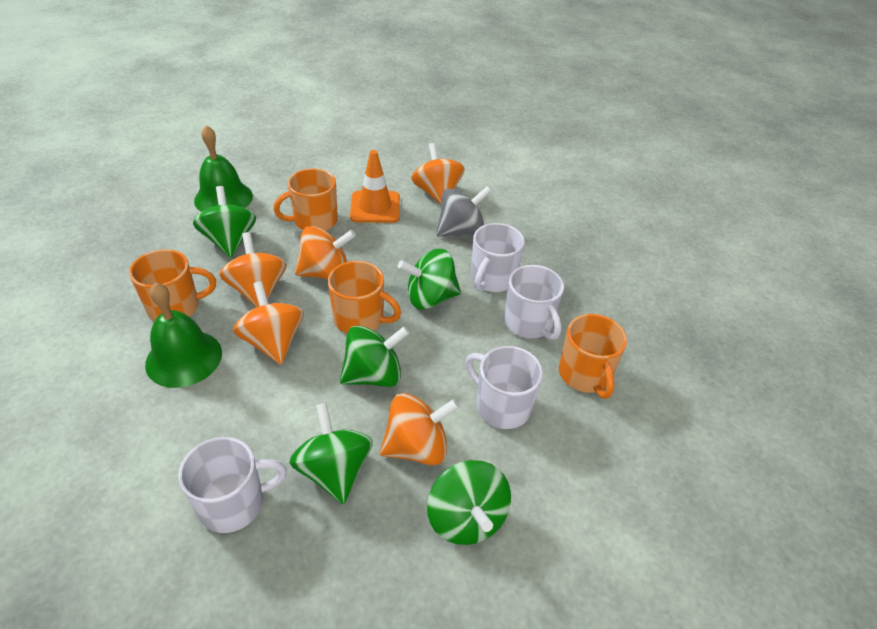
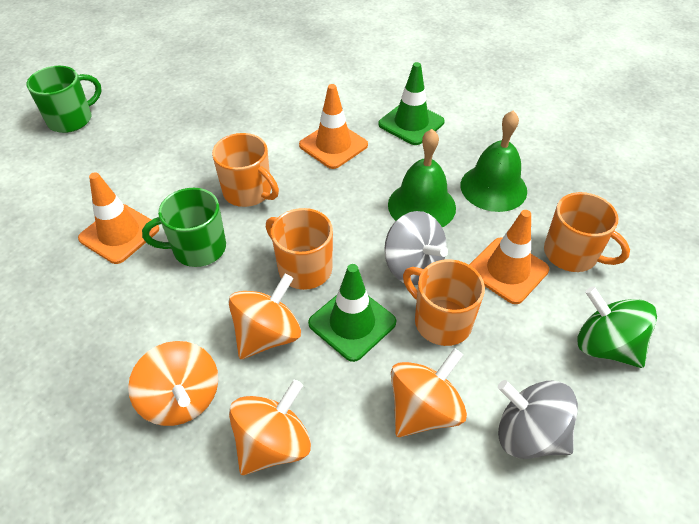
green mug: 0 -> 2
green spinning top: 5 -> 1
green traffic cone: 0 -> 2
grey spinning top: 1 -> 2
orange spinning top: 5 -> 4
orange traffic cone: 1 -> 3
white mug: 4 -> 0

